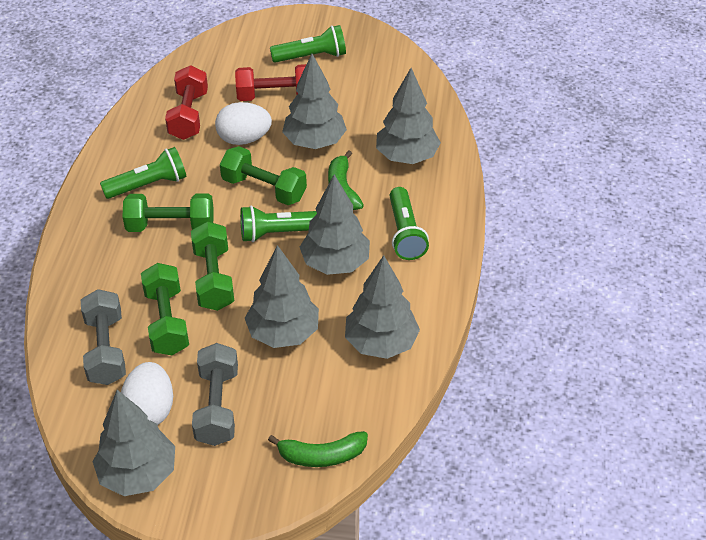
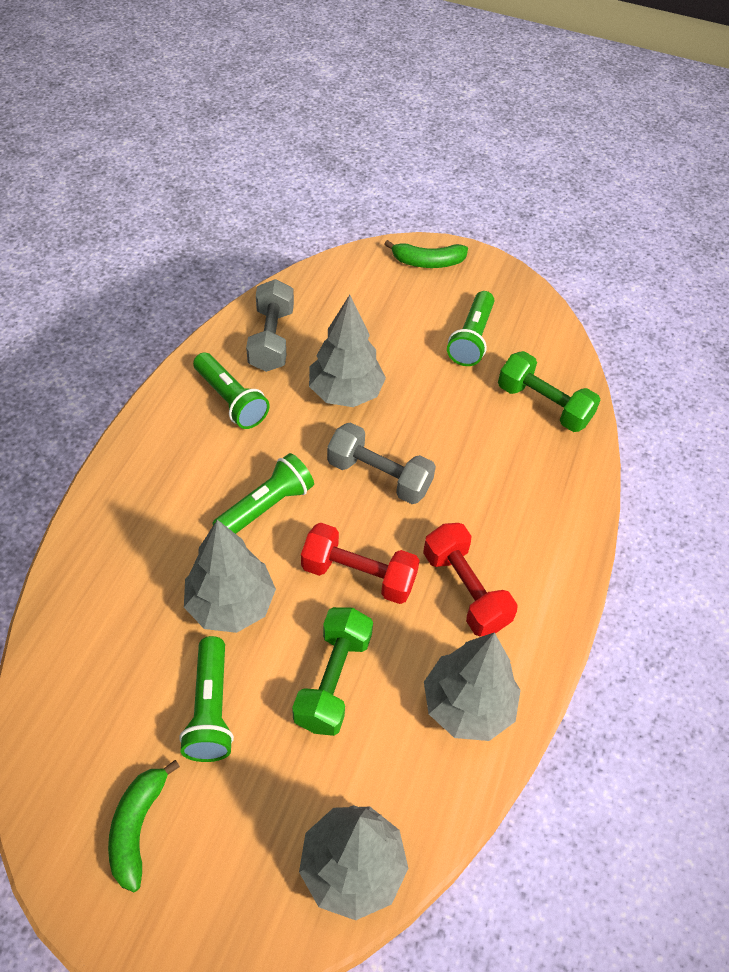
green dumbbell: 4 -> 2
grey tree: 6 -> 4
white egg: 2 -> 0

